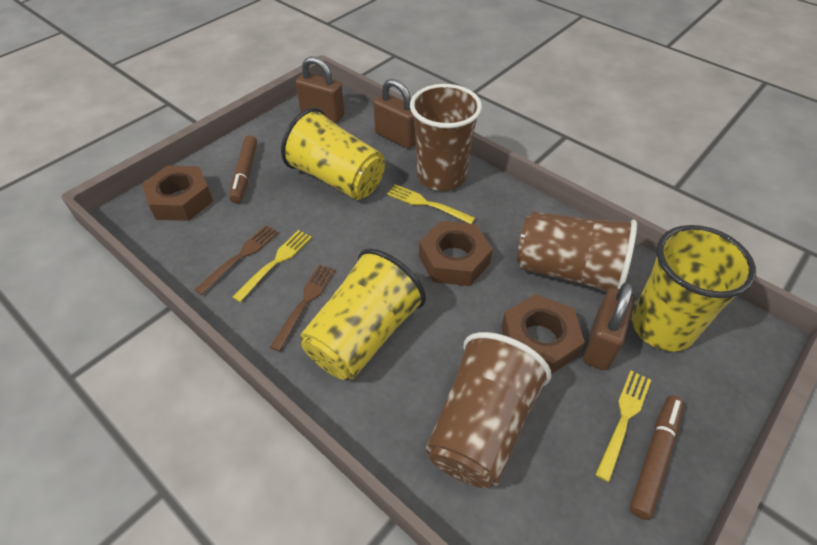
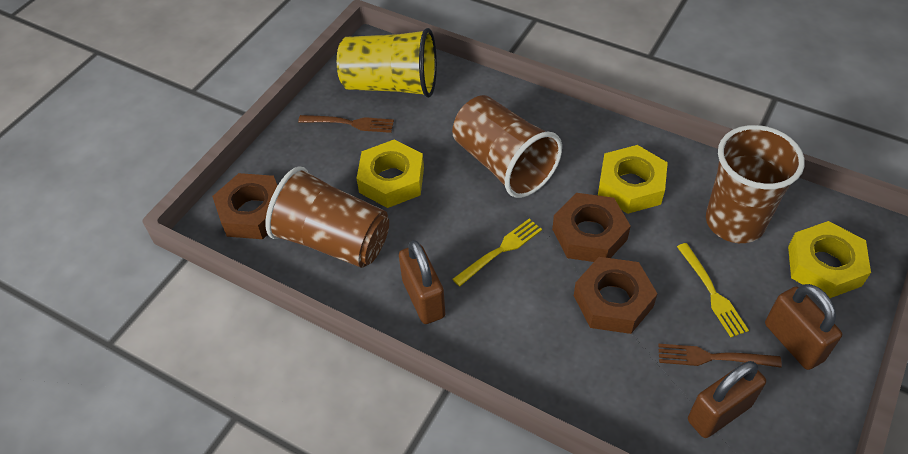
brown marker: 2 -> 0
yellow cup: 3 -> 1
yellow fork: 3 -> 2
yellow nut: 0 -> 3

